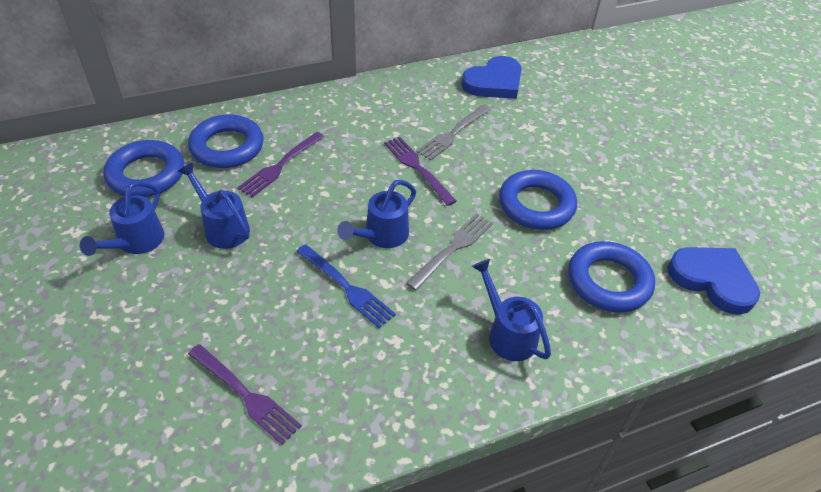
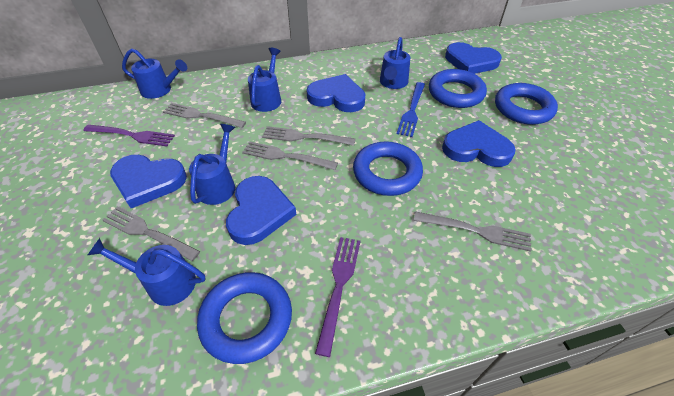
blue heart: 2 -> 5
blue watering can: 4 -> 5
grey fork: 2 -> 5
purple fork: 3 -> 2

